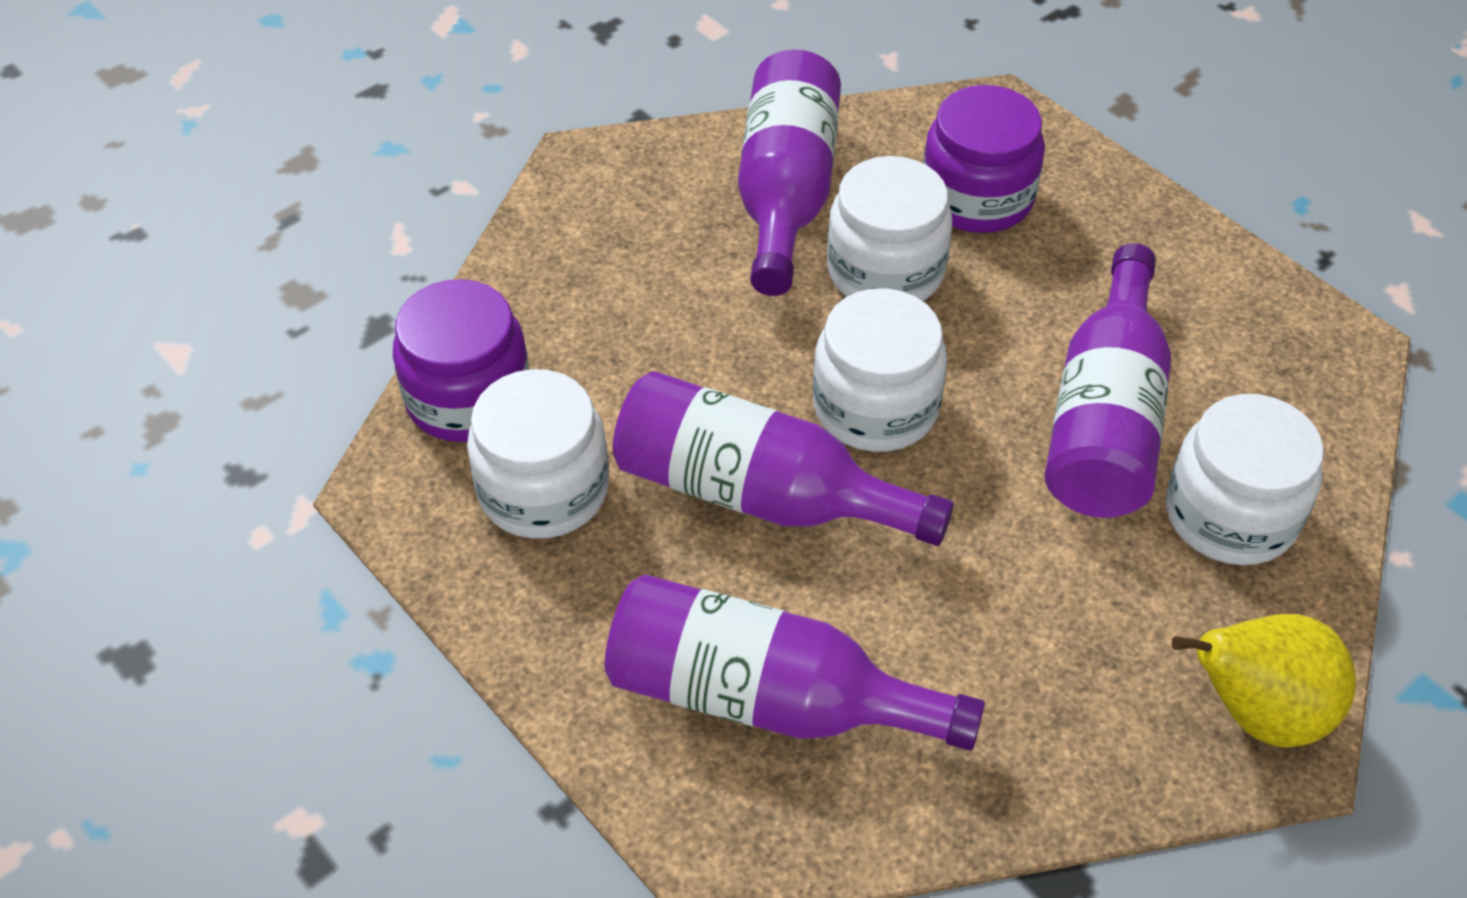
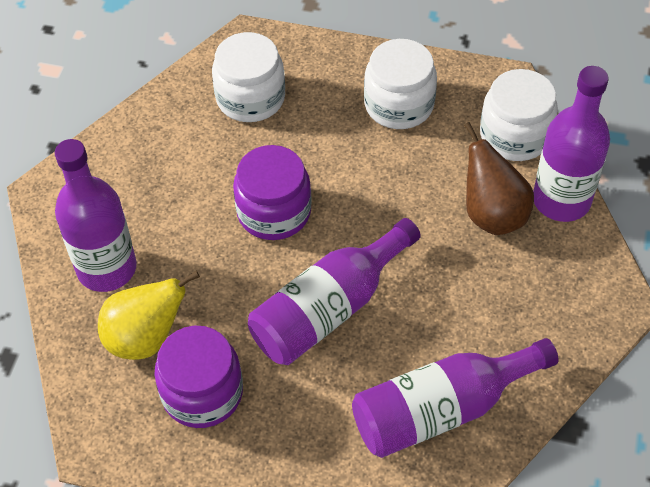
brown pear: 0 -> 1
white jar: 4 -> 3

